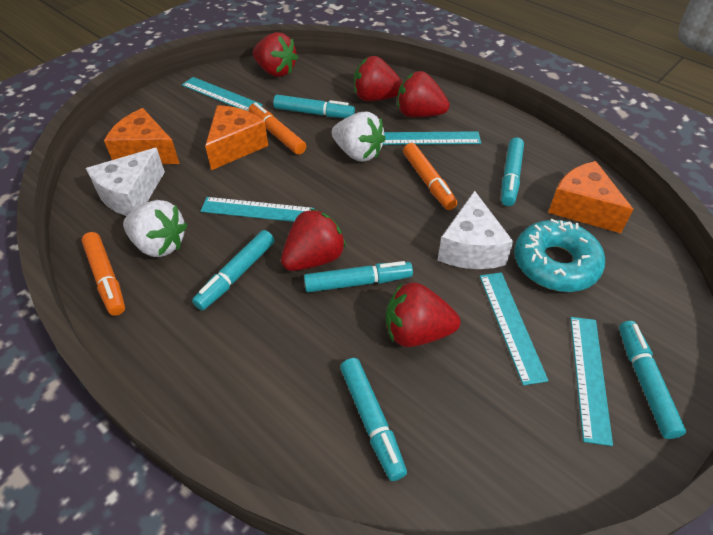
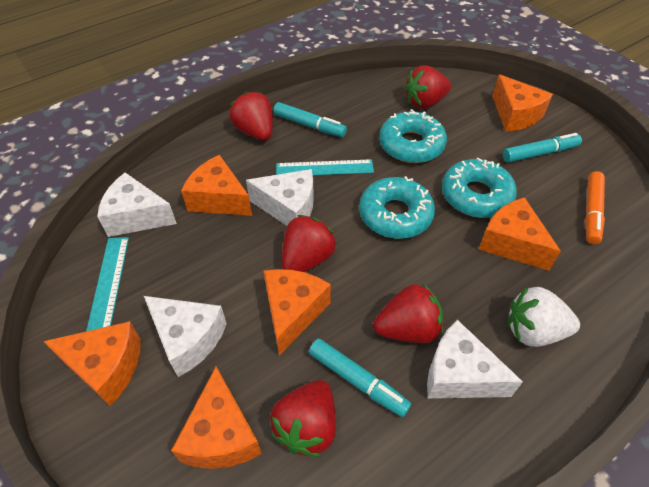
orange cheese: 3 -> 6
orange marker: 3 -> 1
turquoise donut: 1 -> 3
turquoise marker: 6 -> 3
turquoise ruler: 5 -> 2
white cheese: 2 -> 4
white strawberry: 2 -> 1

